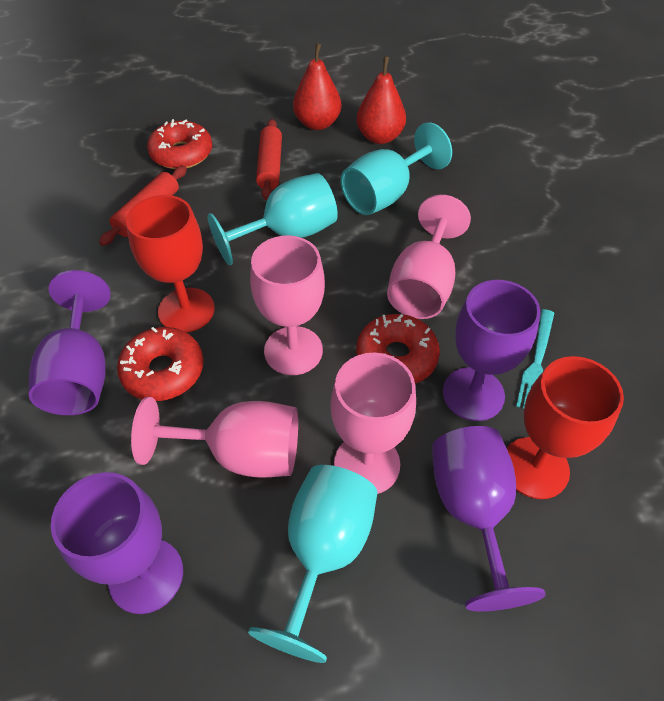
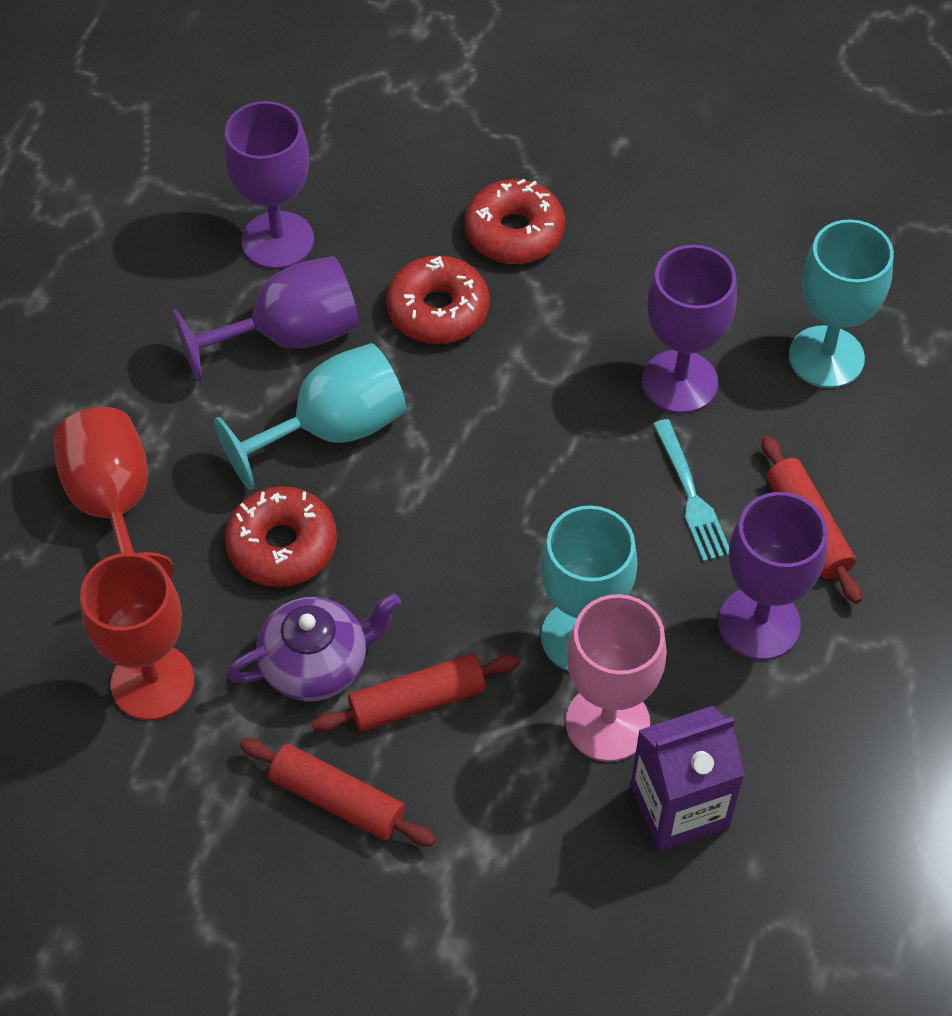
pink goblet: 4 -> 1
purple carton: 0 -> 1
purple teapot: 0 -> 1
red pear: 2 -> 0
red rolling pin: 2 -> 3

